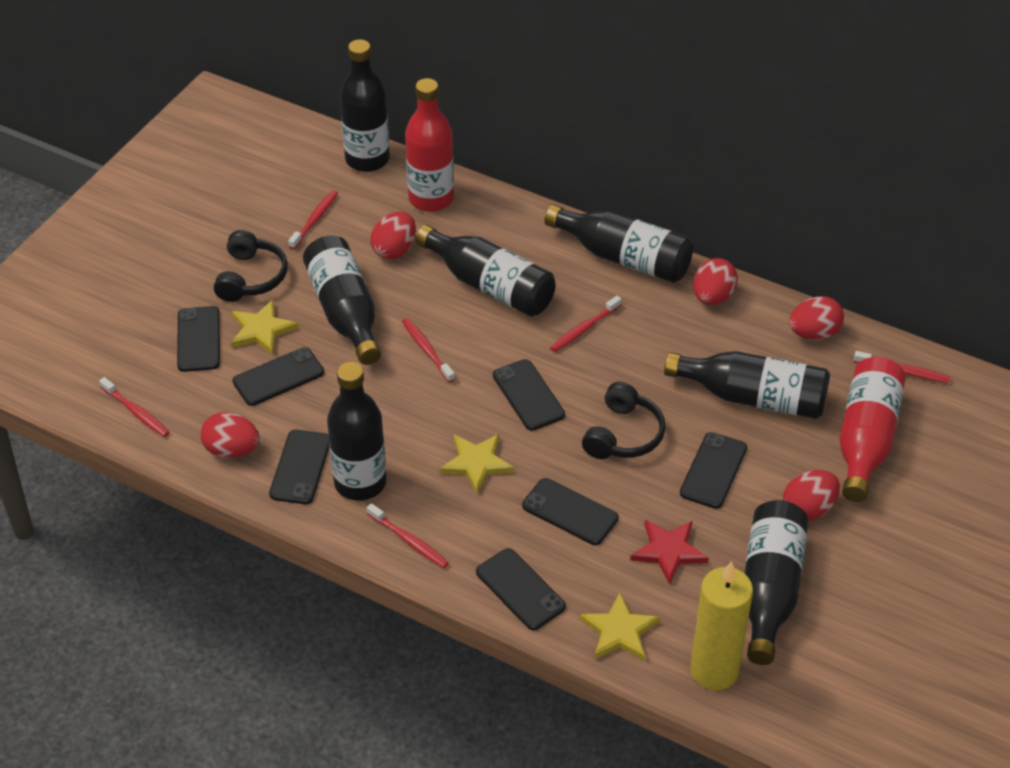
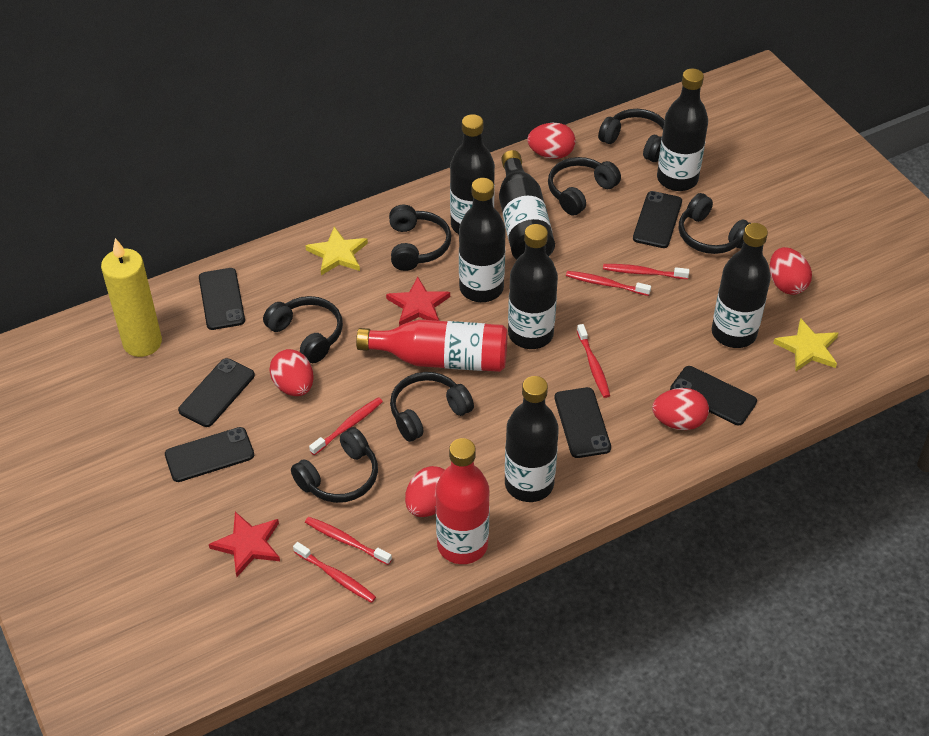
black headphones: 2 -> 7
black phone: 7 -> 6
red star: 1 -> 2
yellow star: 3 -> 2

